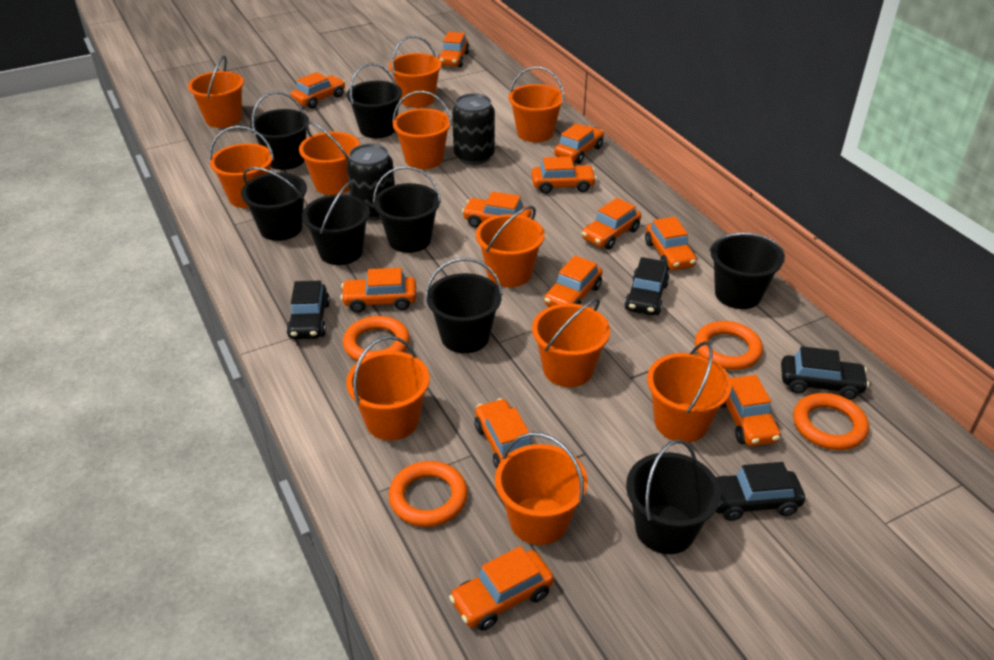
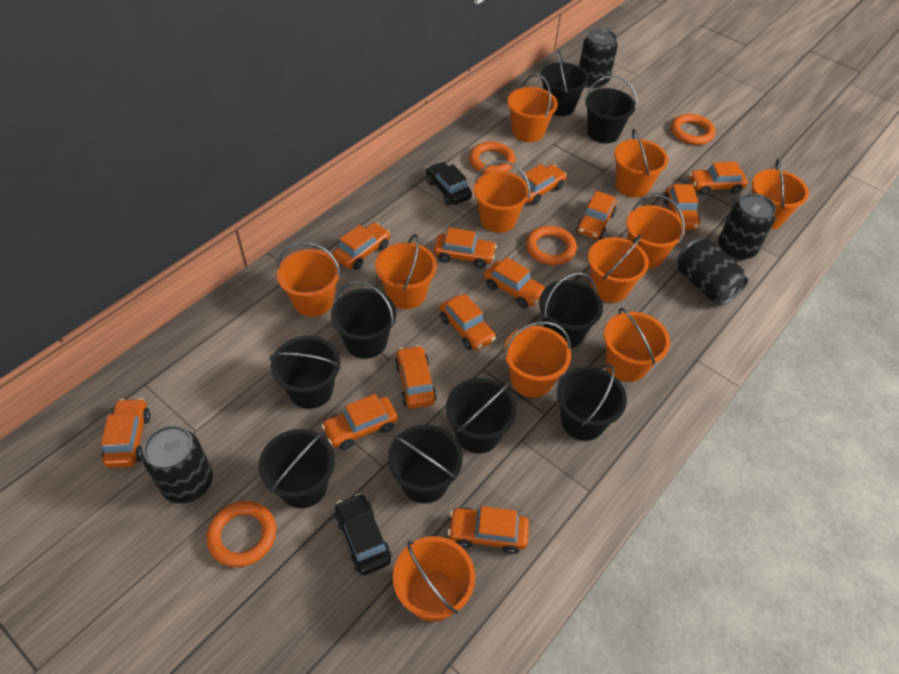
black bucket: 8 -> 9
black can: 2 -> 4
black car: 4 -> 2

